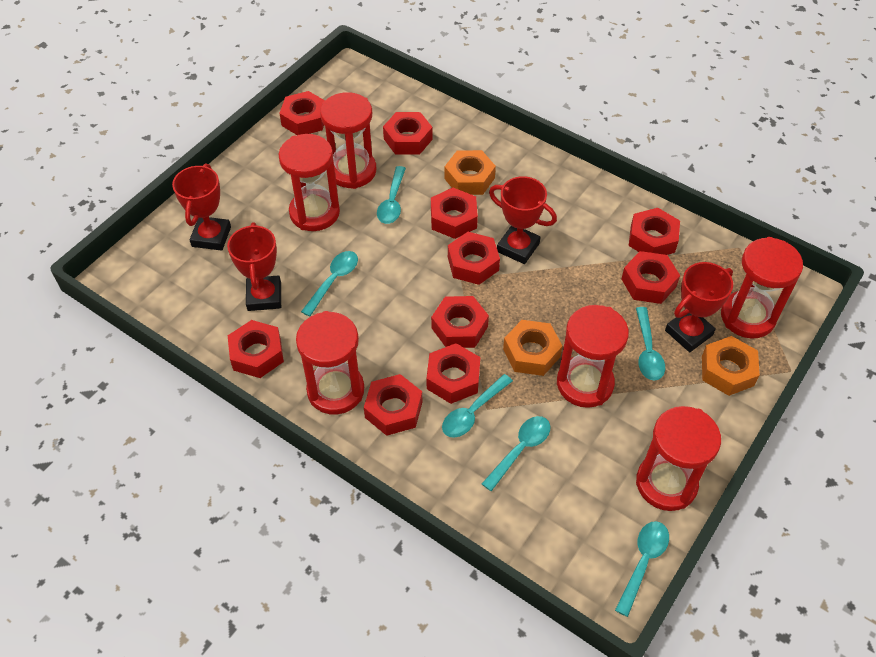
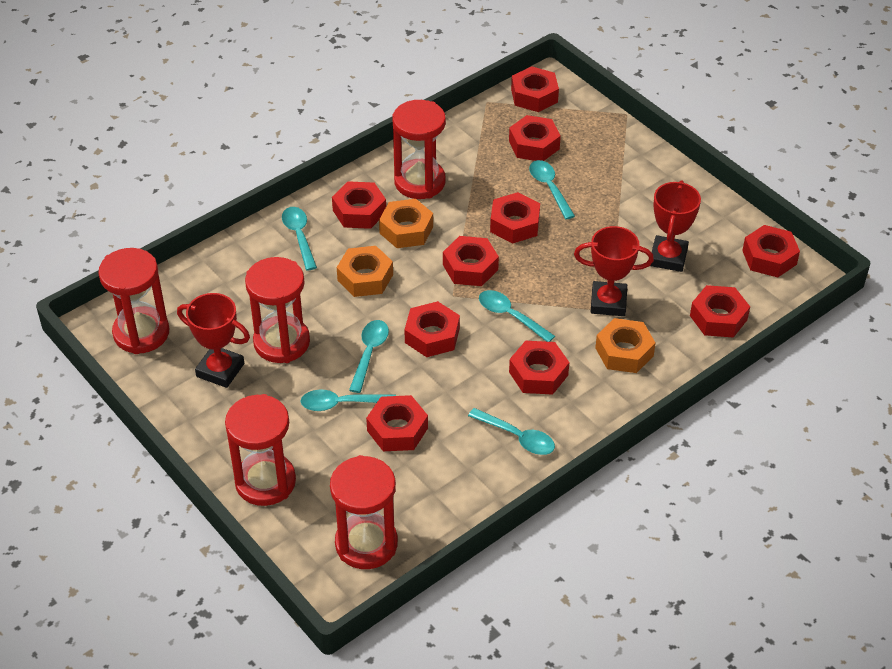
red hourglass: 6 -> 5
red trophy: 4 -> 3

